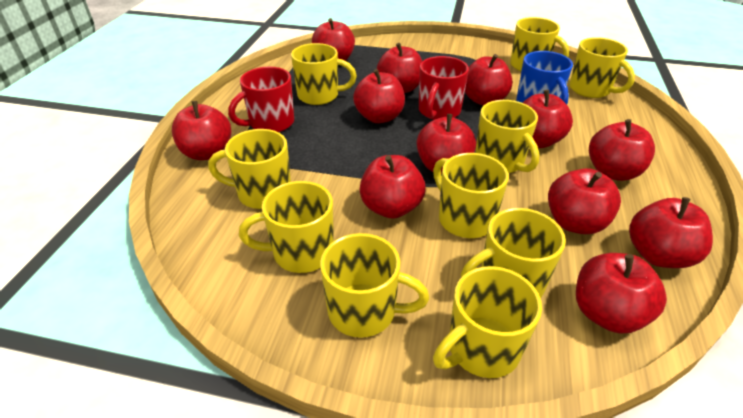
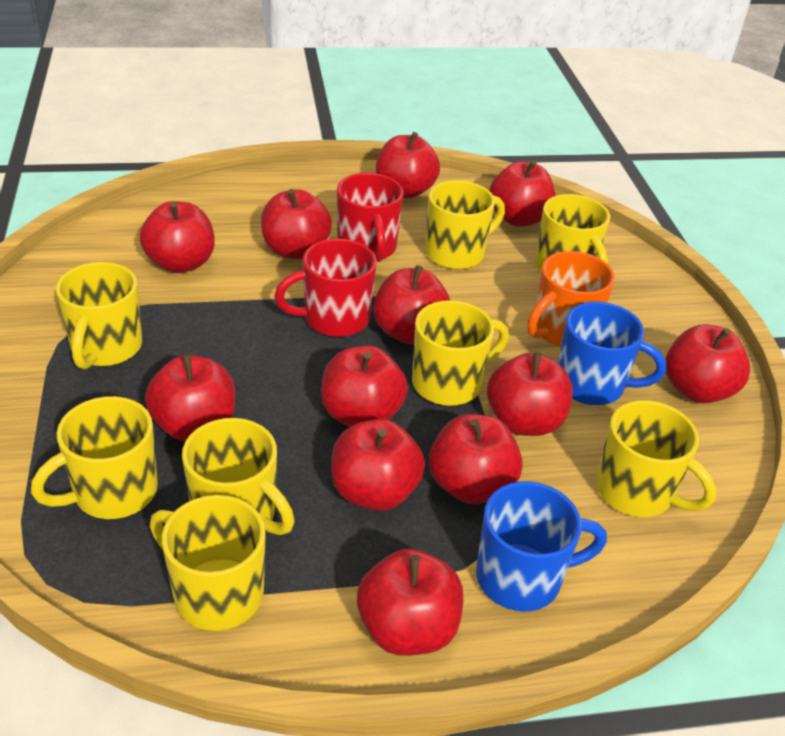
blue mug: 1 -> 2
orange mug: 0 -> 1
yellow mug: 10 -> 8

